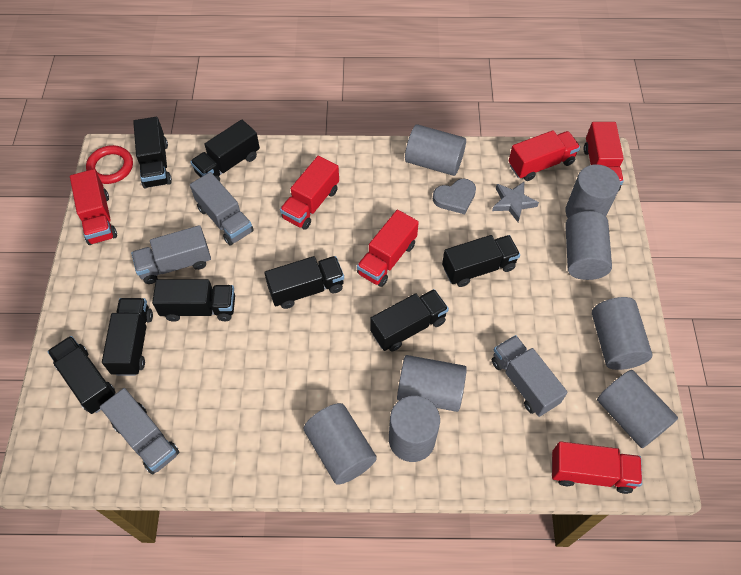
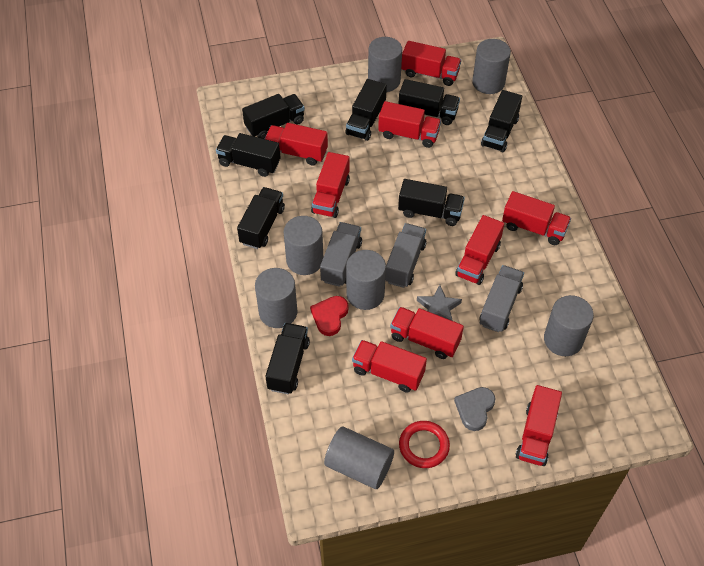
grey cylinder: 8 -> 7
grey truck: 4 -> 3
red heart: 0 -> 1
red truck: 6 -> 9

